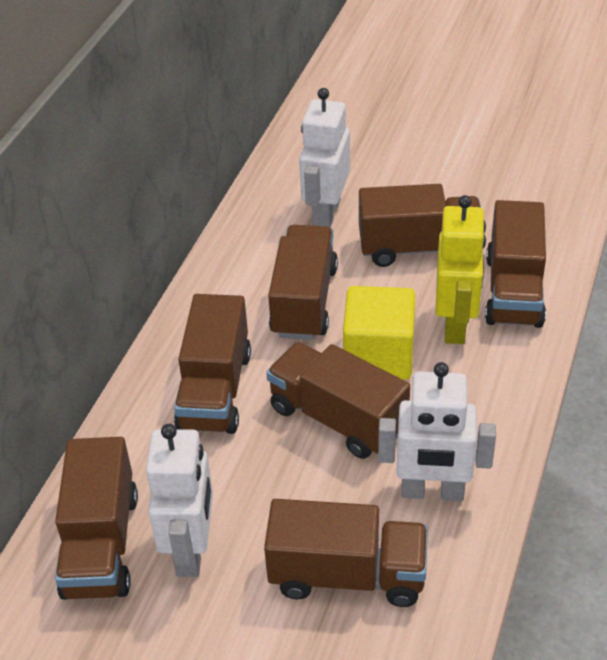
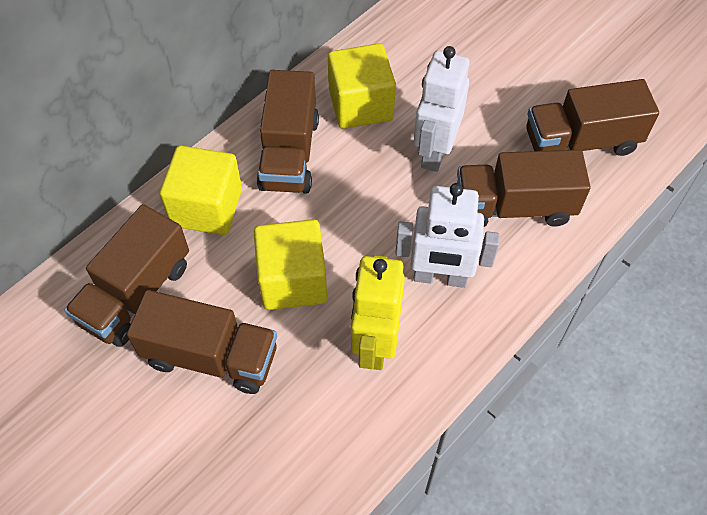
brown truck: 7 -> 5
white robot: 3 -> 2
yellow cube: 1 -> 3

